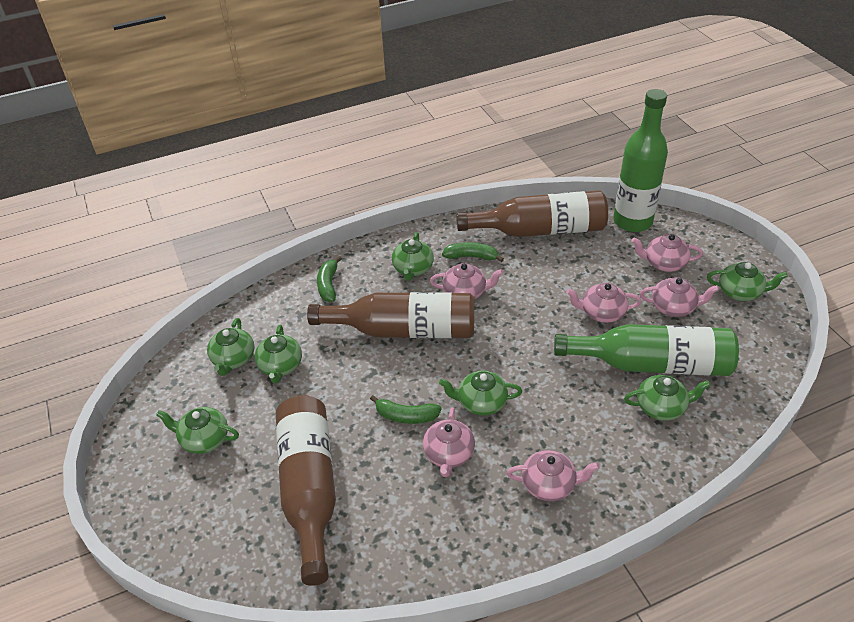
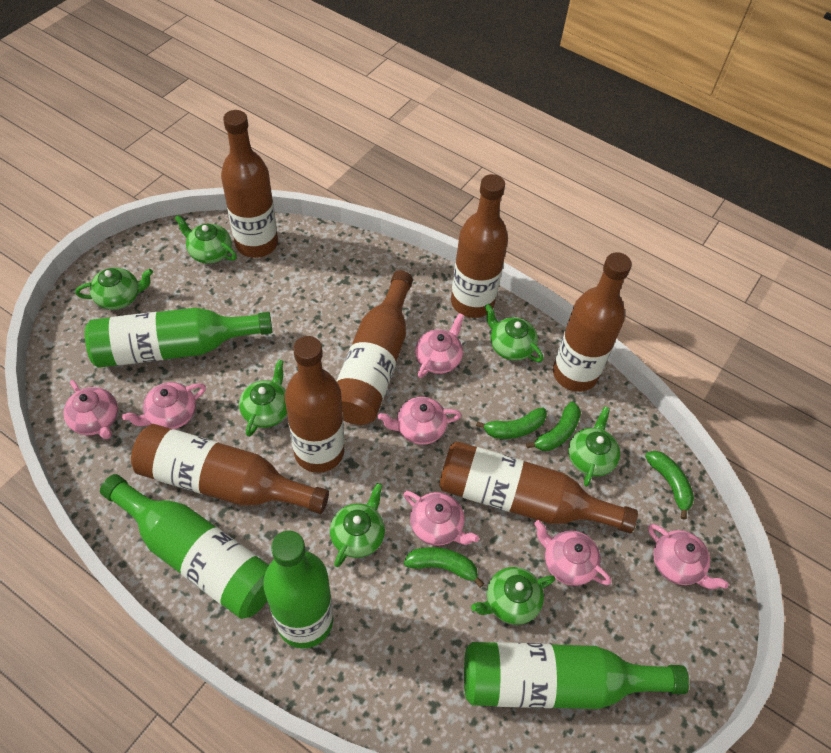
brown bottle: 3 -> 7
green banana: 3 -> 4
green bottle: 2 -> 4
pink teapot: 6 -> 7

